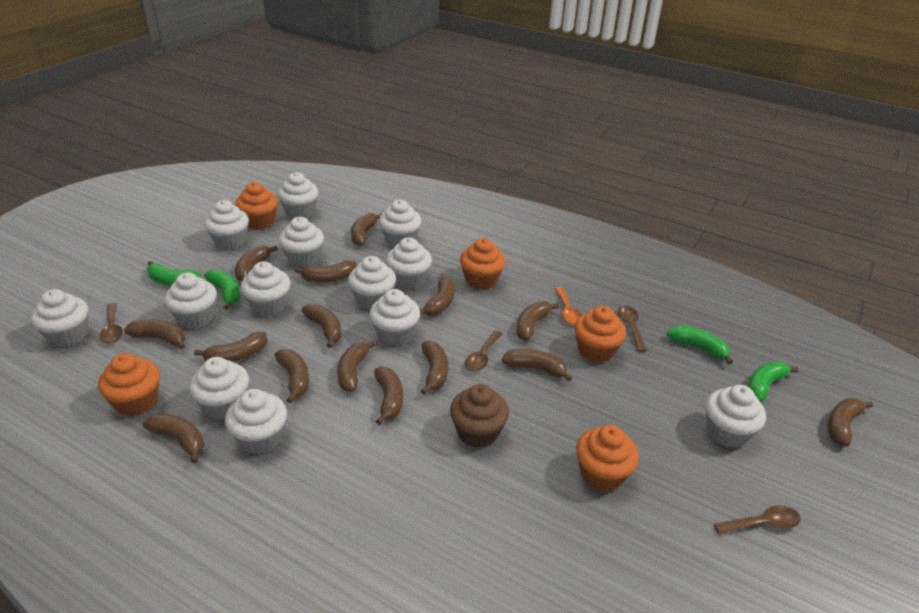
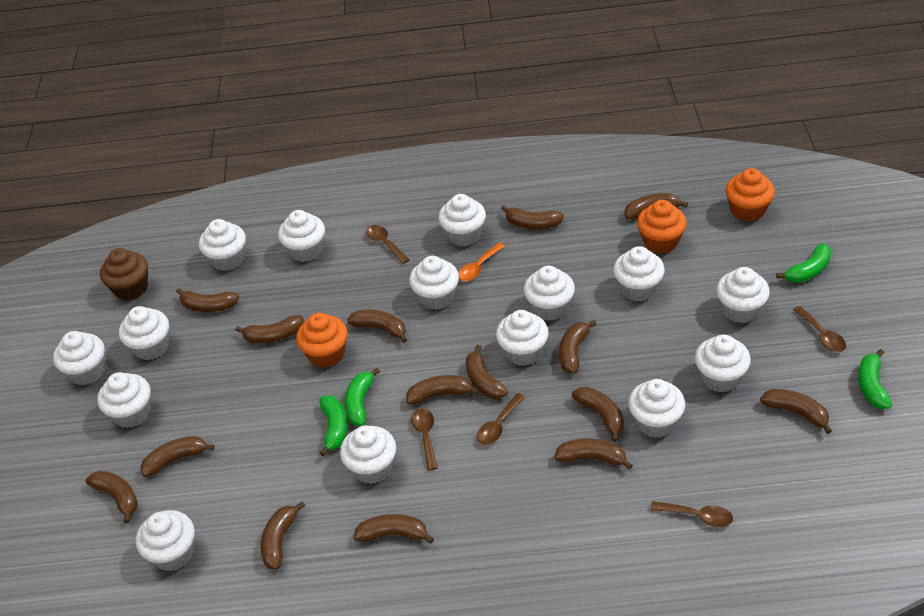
brown spoon: 4 -> 5
orange cupcake: 5 -> 3
white cupcake: 13 -> 15

